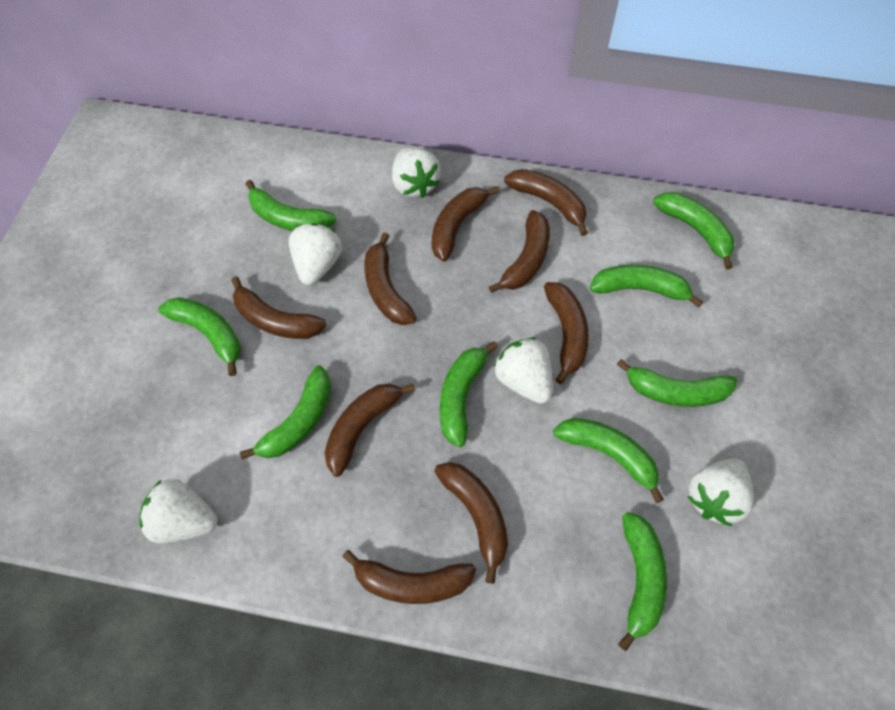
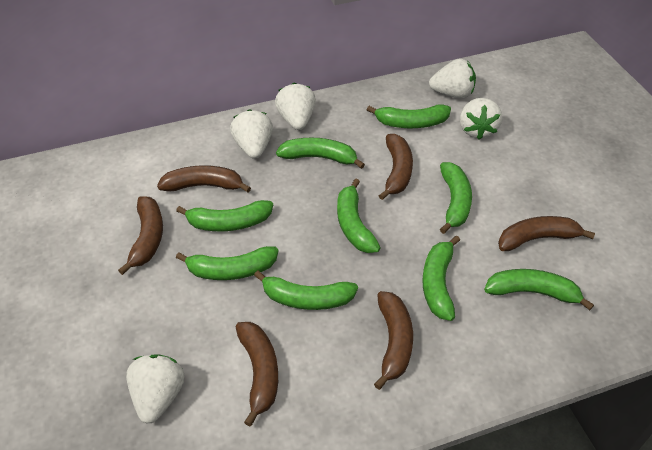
brown banana: 9 -> 6

